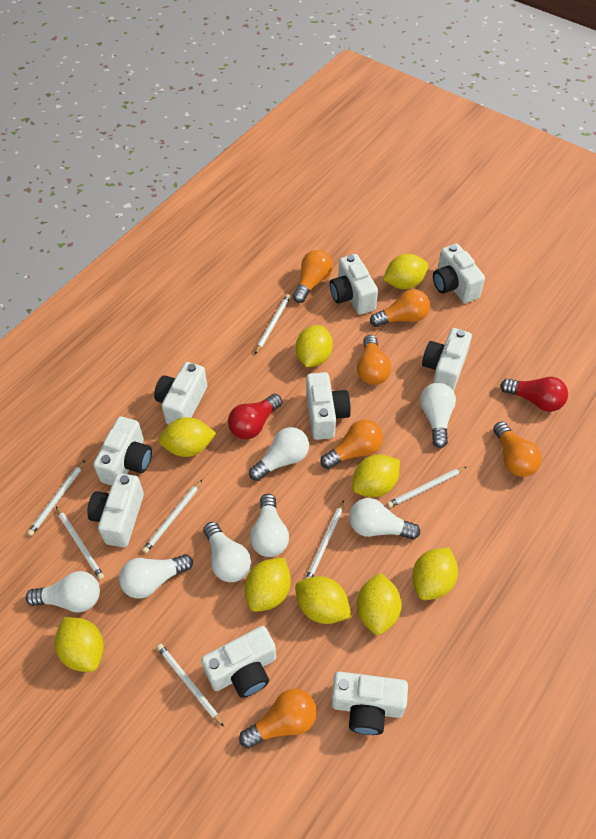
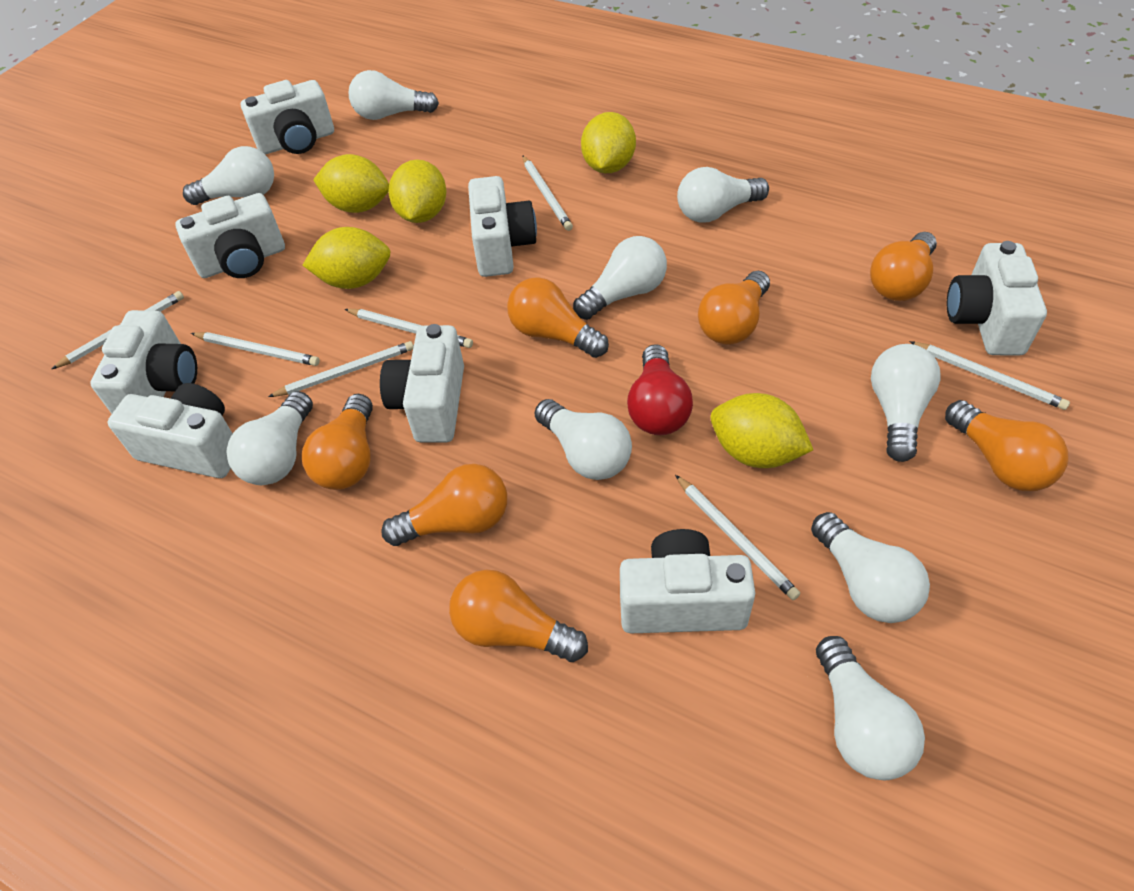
orange light bulb: 6 -> 7
red light bulb: 2 -> 1
white camera: 9 -> 8
white light bulb: 7 -> 9
yellow lemon: 9 -> 5

